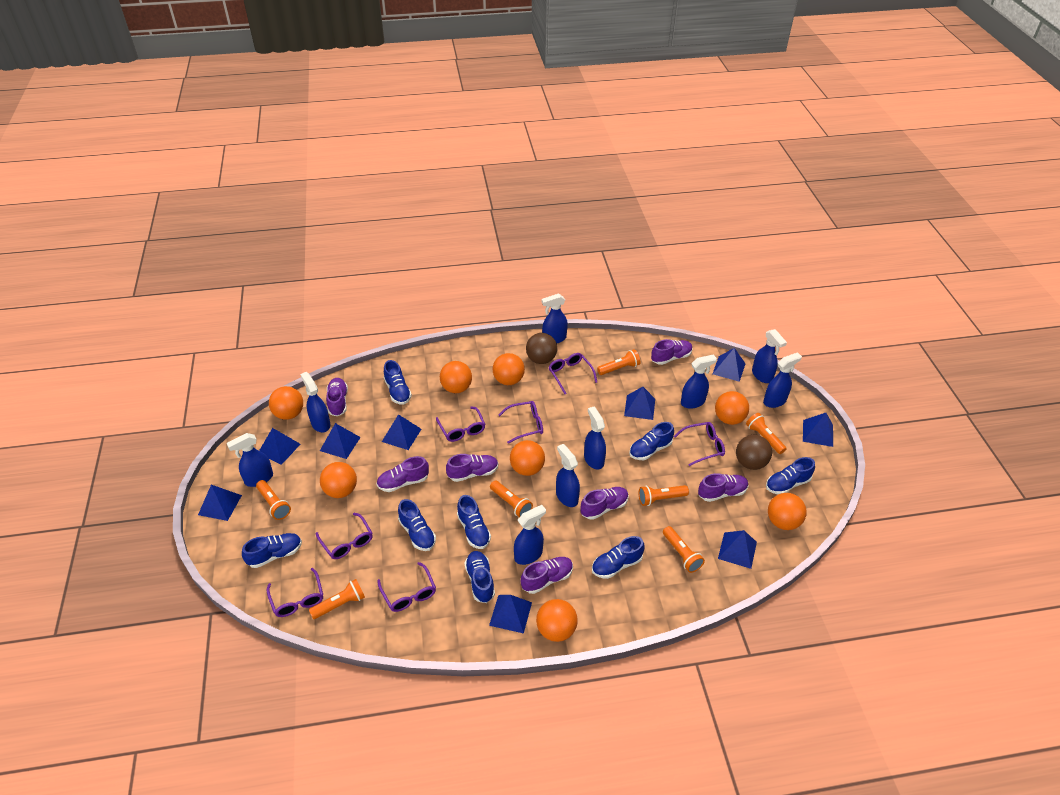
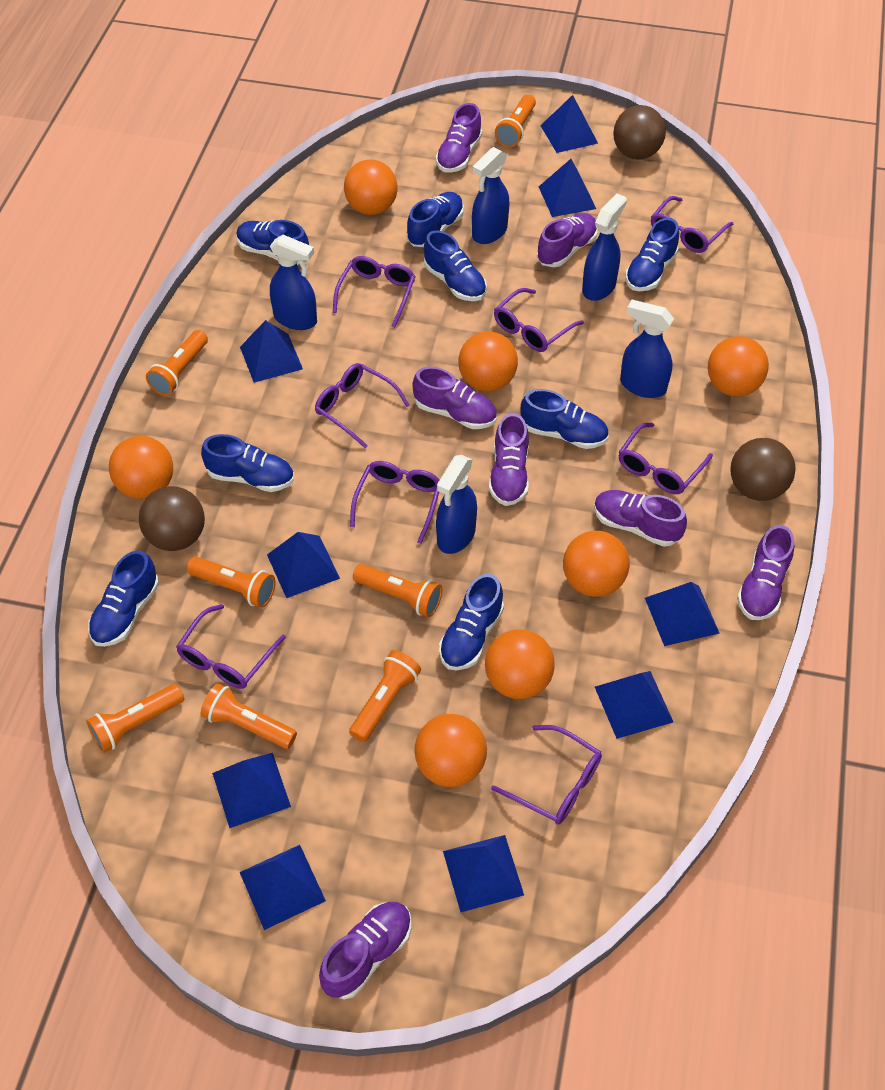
blue spray bottle: 9 -> 5
brown ball: 2 -> 3
orange ball: 8 -> 7
purple glasses: 7 -> 8

